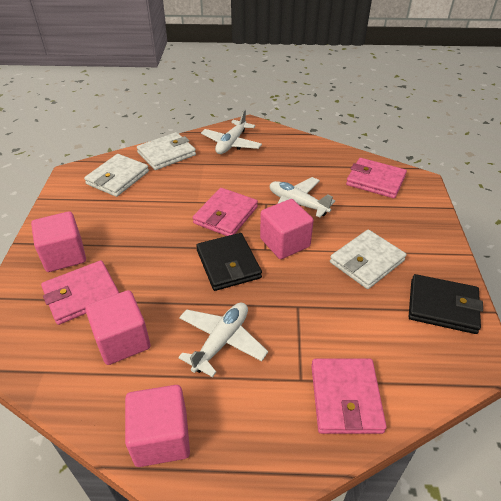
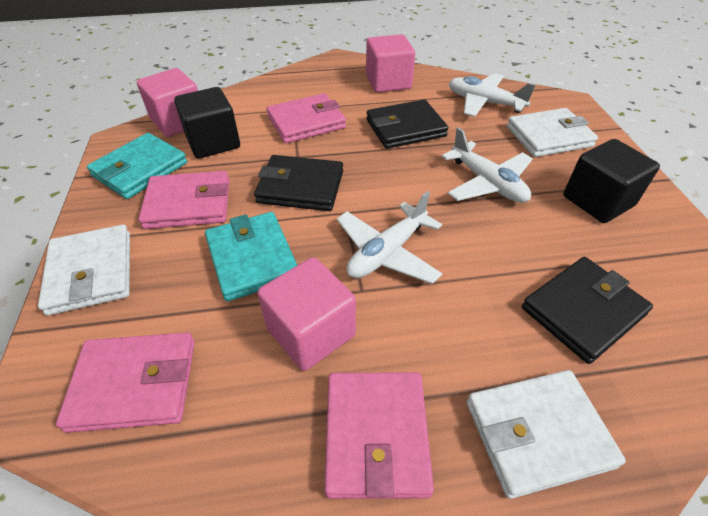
black cube: 0 -> 2
black wallet: 2 -> 3
pink cube: 4 -> 3
turquoise wallet: 0 -> 2

